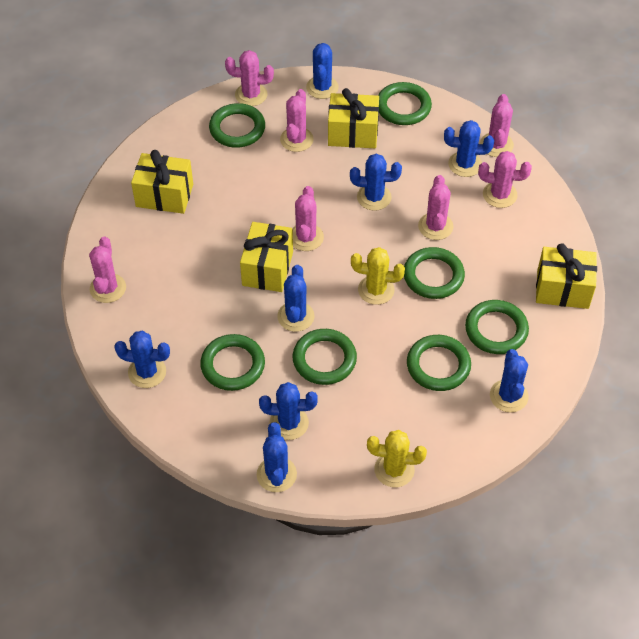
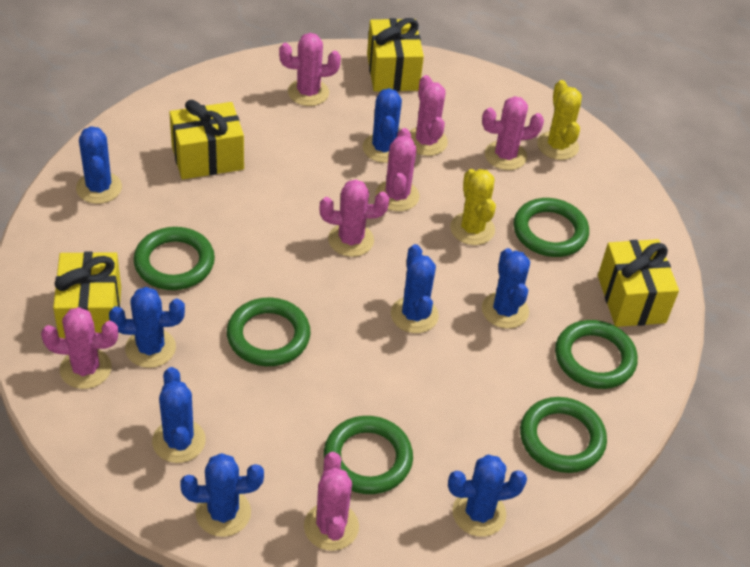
green ring: 7 -> 6

